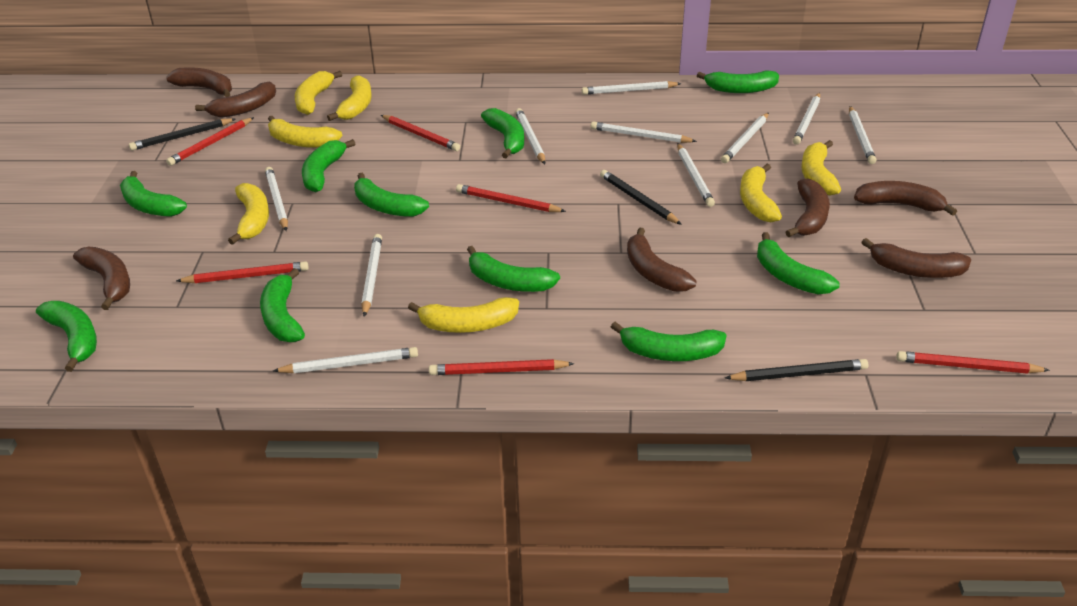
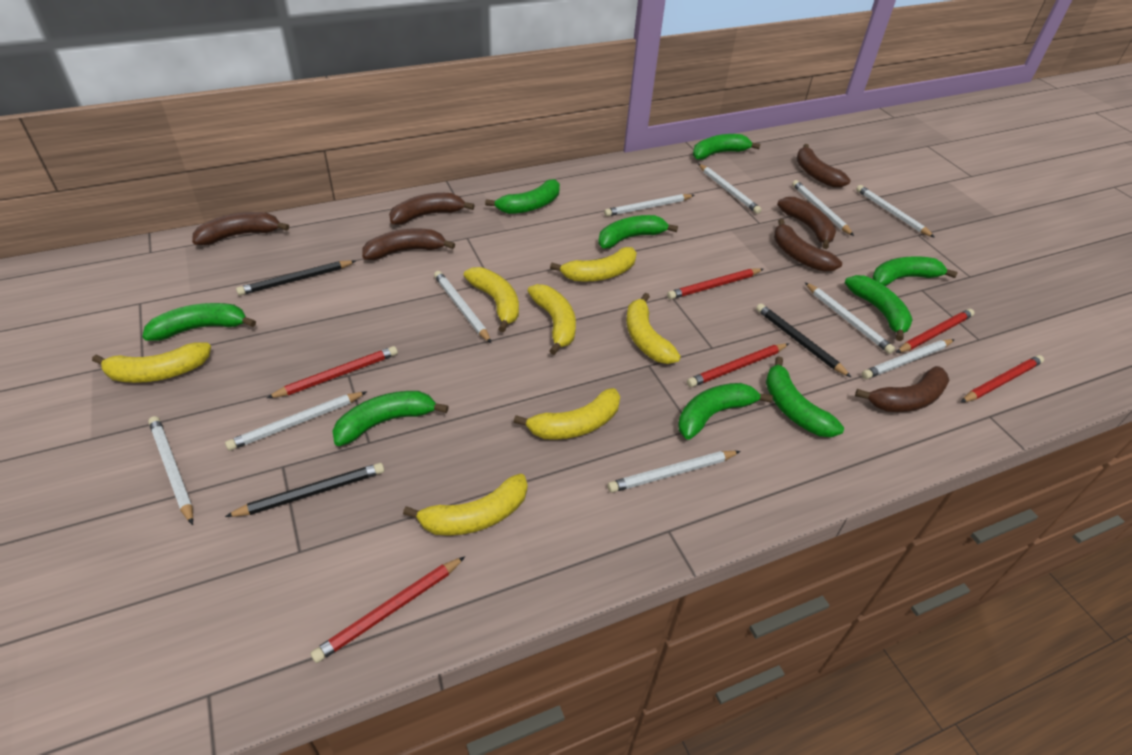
green banana: 10 -> 9

